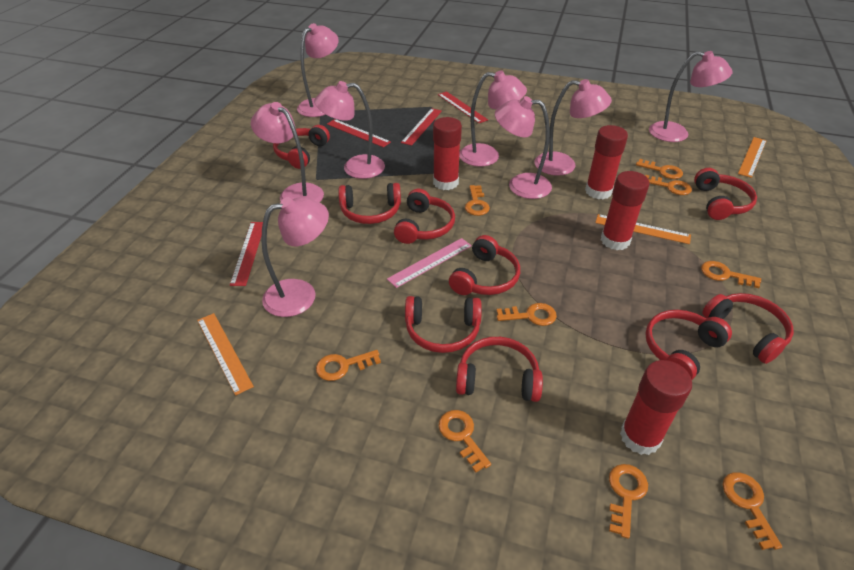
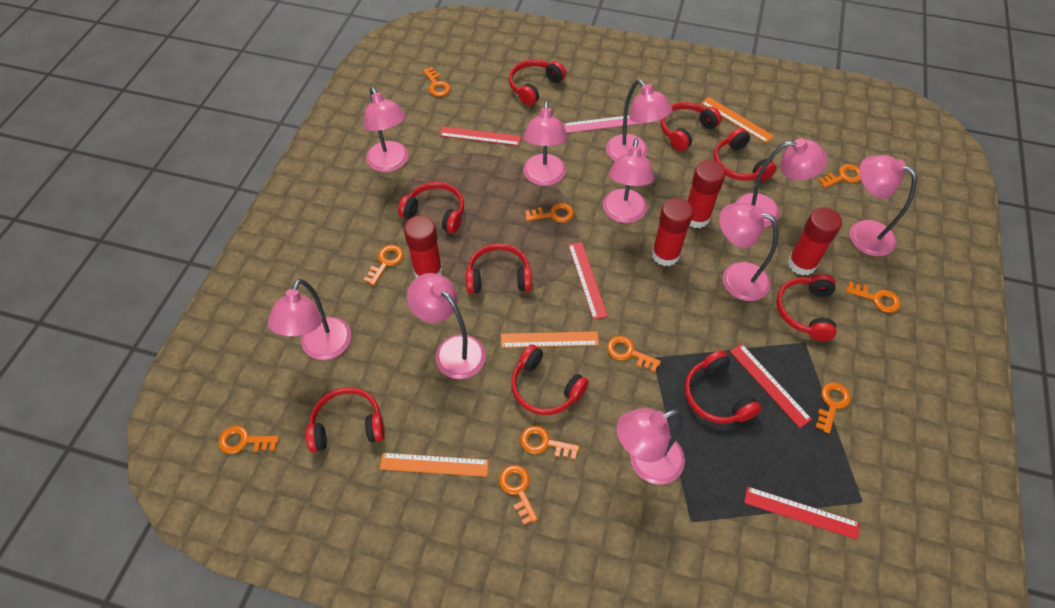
orange key: 9 -> 10
pink lamp: 8 -> 10

